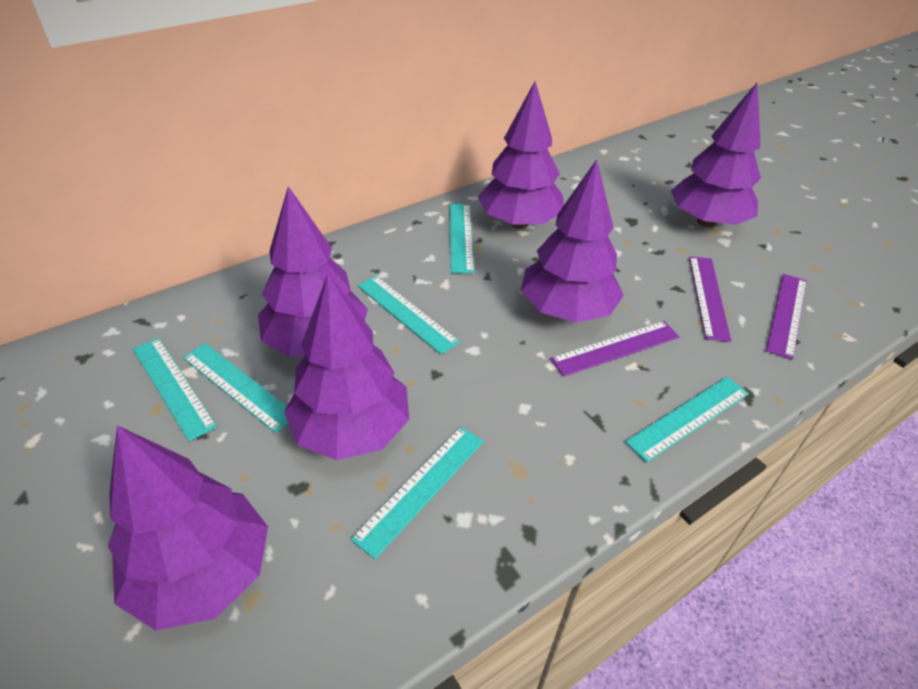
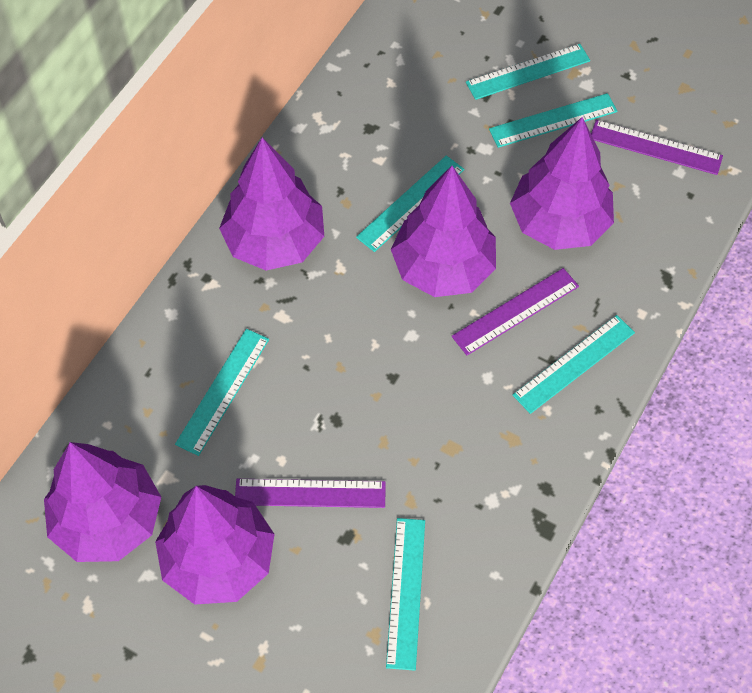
purple tree: 6 -> 5

